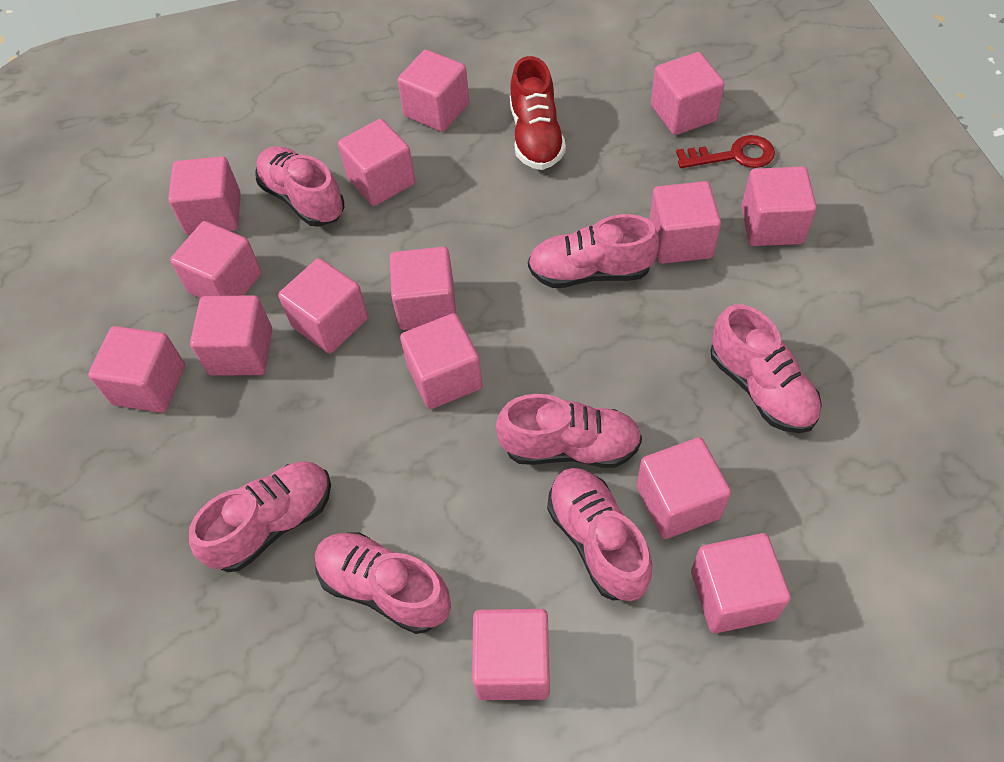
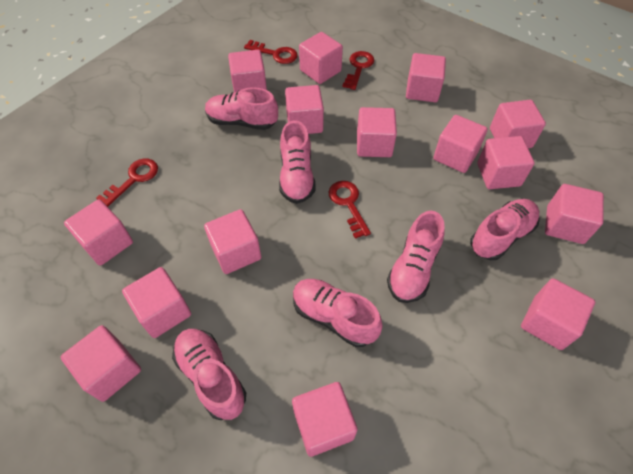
pink shoe: 7 -> 6
red key: 1 -> 4
red shoe: 1 -> 0

